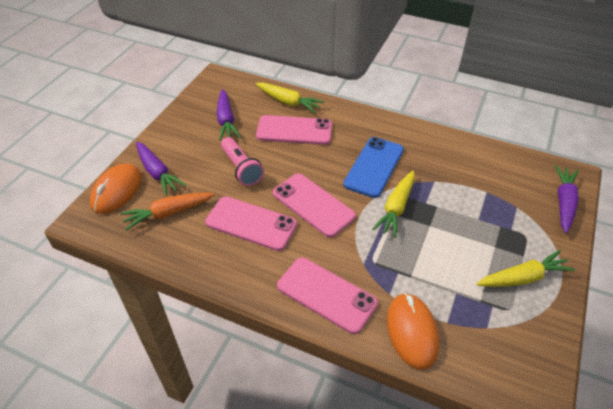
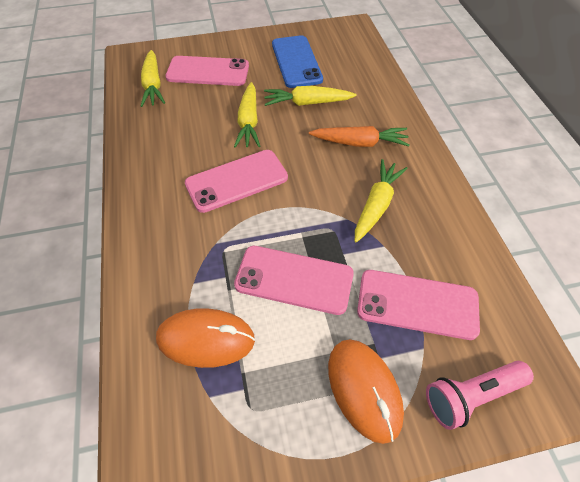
purple carrot: 3 -> 0
yellow carrot: 3 -> 4

